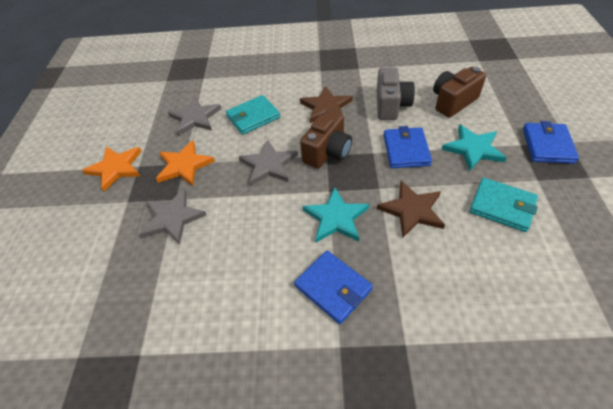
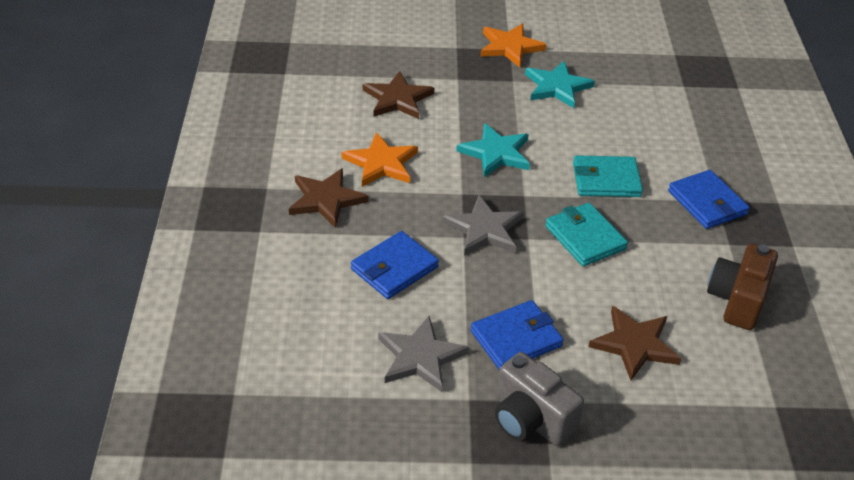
brown camera: 2 -> 1
brown star: 2 -> 3
grey star: 3 -> 2

